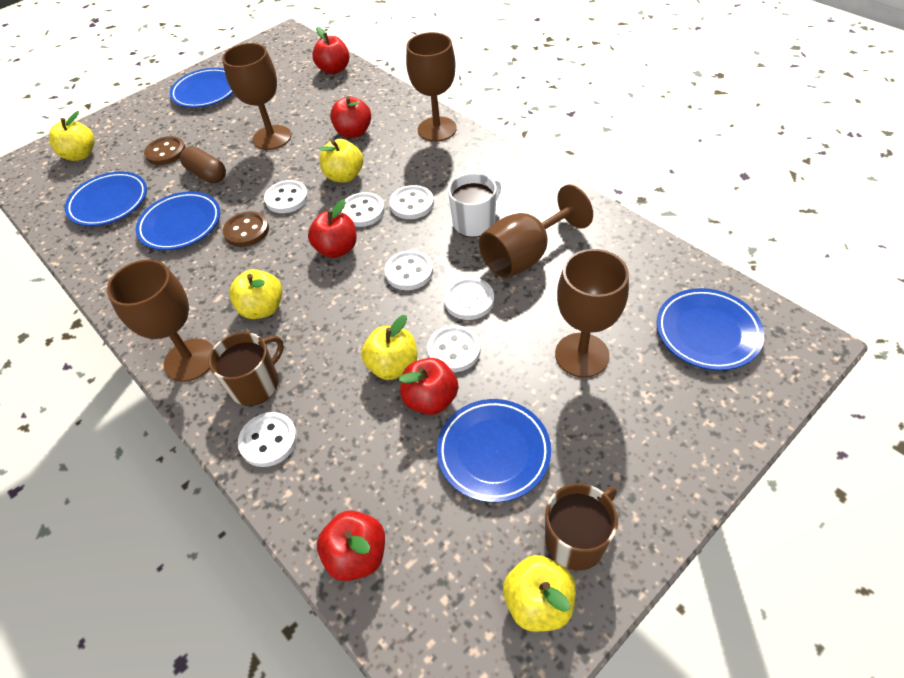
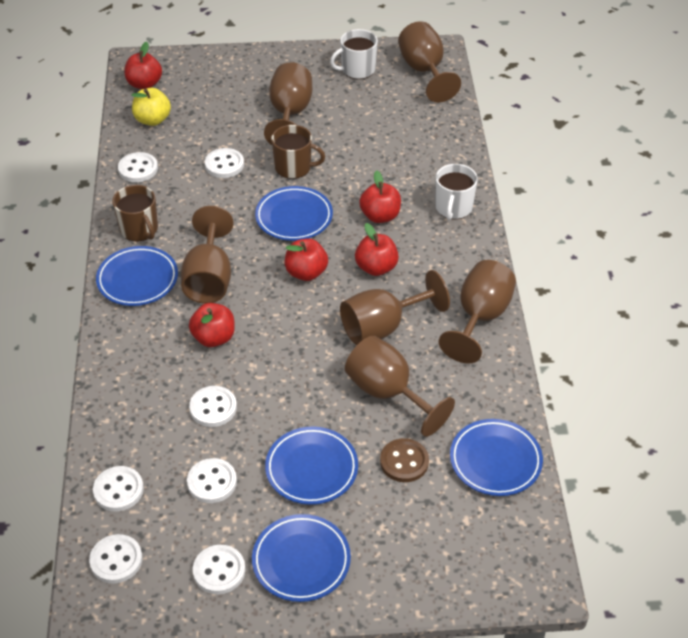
brown button: 2 -> 1
brown capsule: 1 -> 0
brown goblet: 5 -> 6
white mug: 1 -> 2
yellow apple: 5 -> 1

